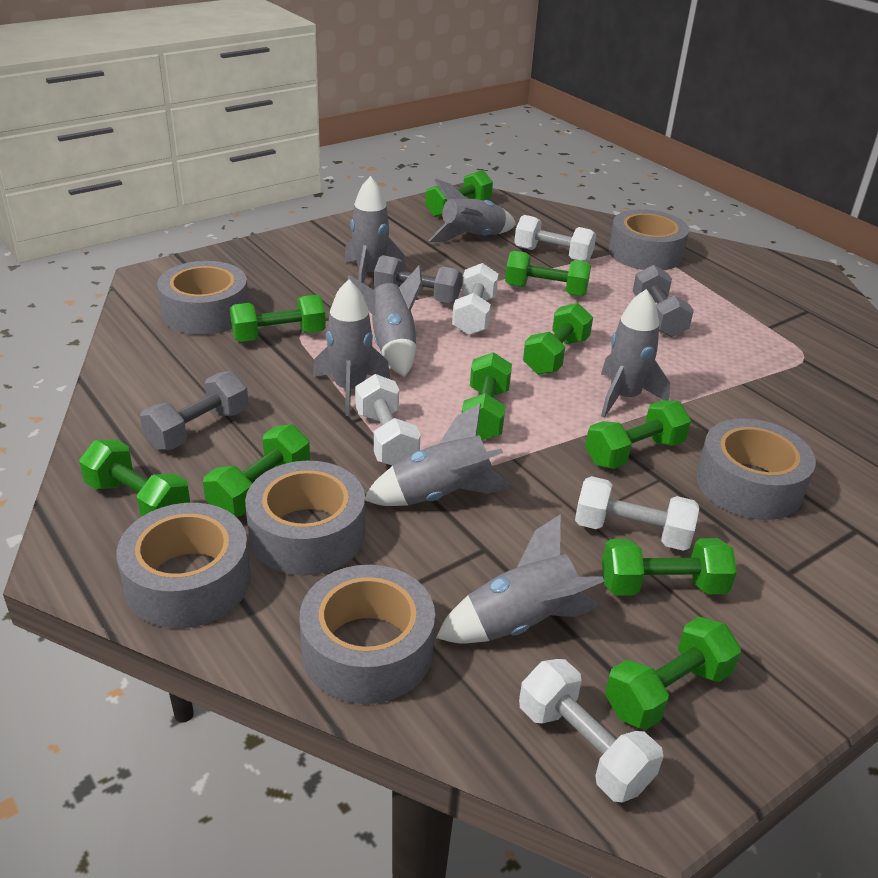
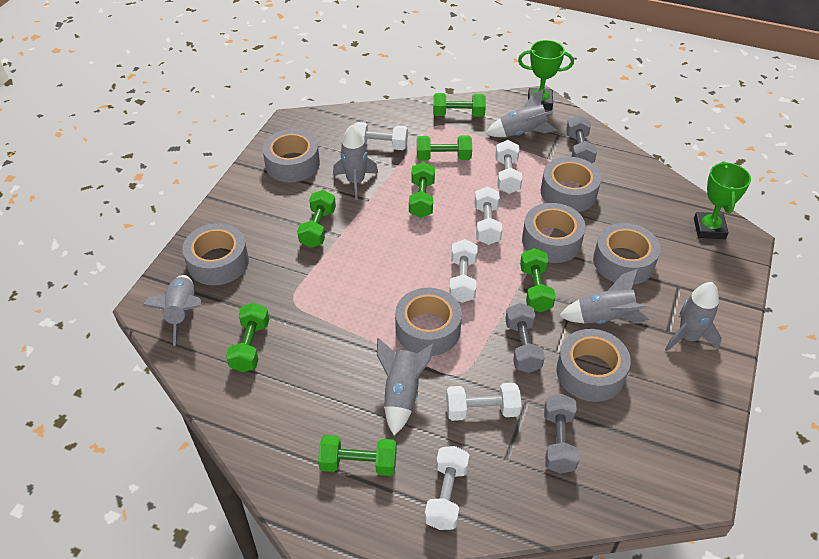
green dumbbell: 10 -> 7
green trophy: 0 -> 2
grey rocket: 7 -> 6
grey tape: 6 -> 7
white dumbbell: 5 -> 6

